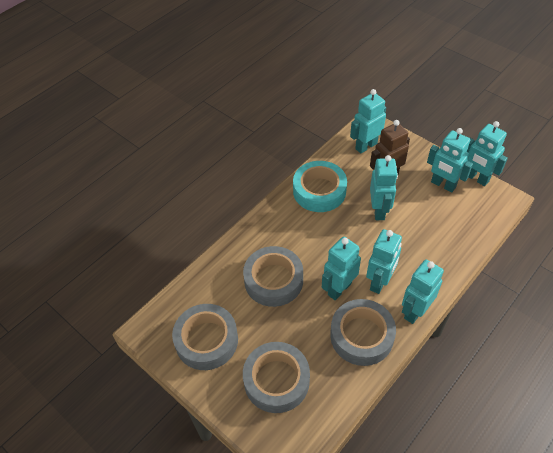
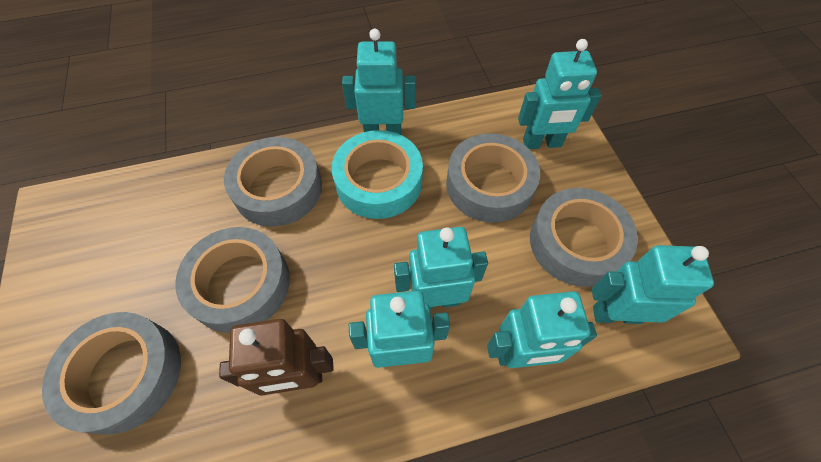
grey tape: 4 -> 5
turquoise robot: 7 -> 6

